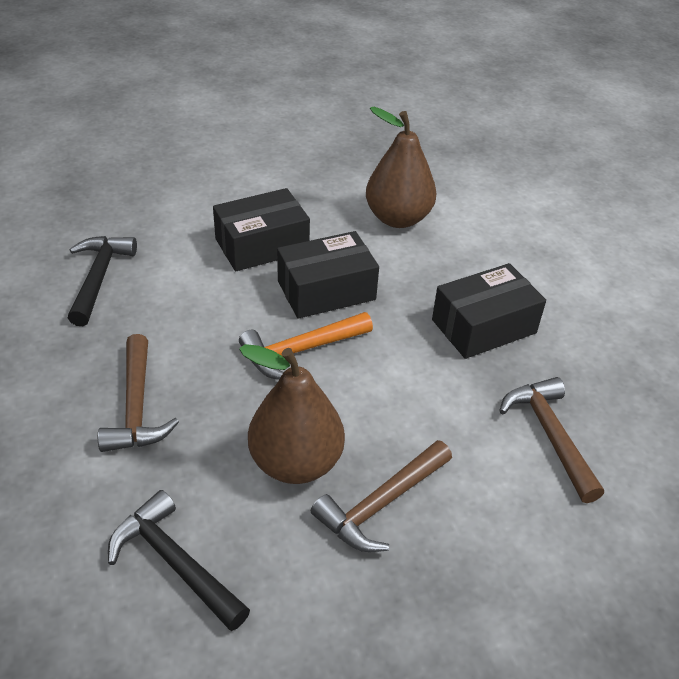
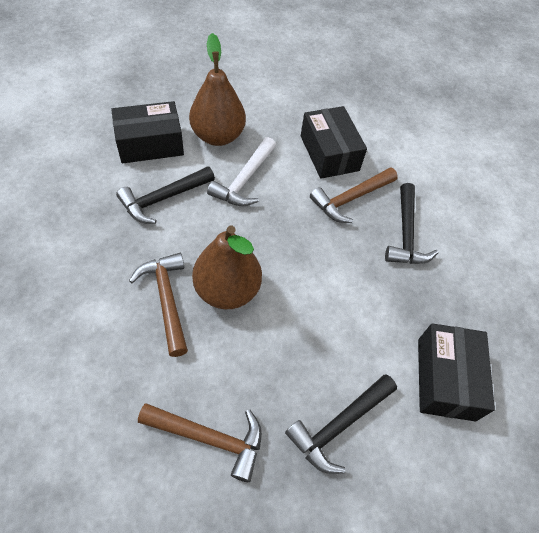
black hammer: 2 -> 3
orange hammer: 1 -> 0
white hammer: 0 -> 1

